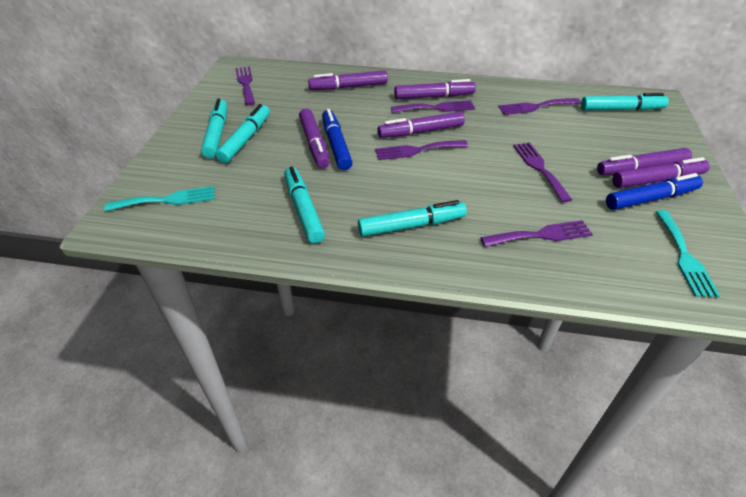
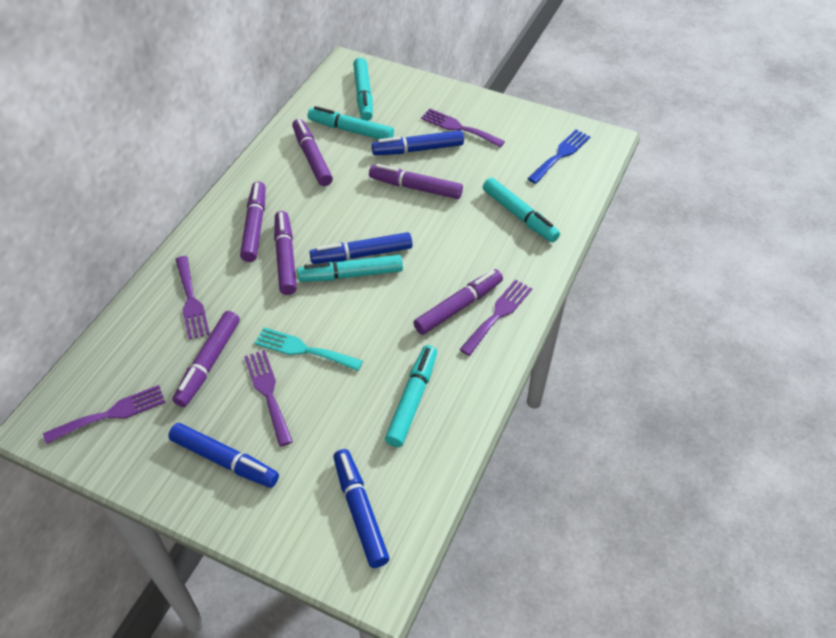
blue fork: 0 -> 1
blue marker: 2 -> 4
purple fork: 6 -> 5
turquoise fork: 2 -> 1

